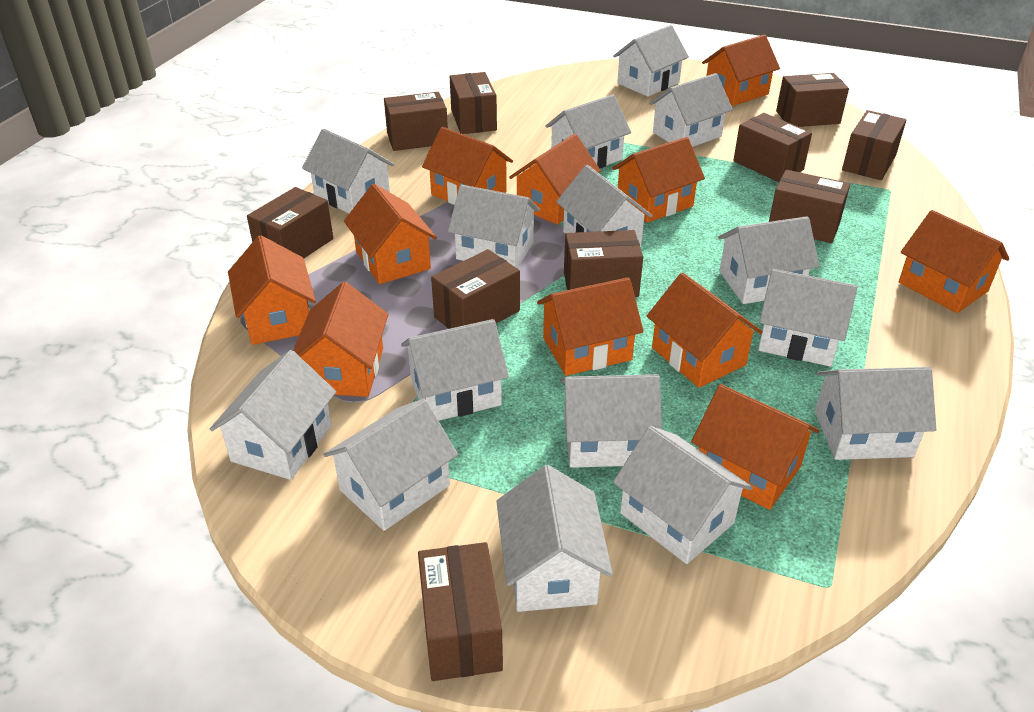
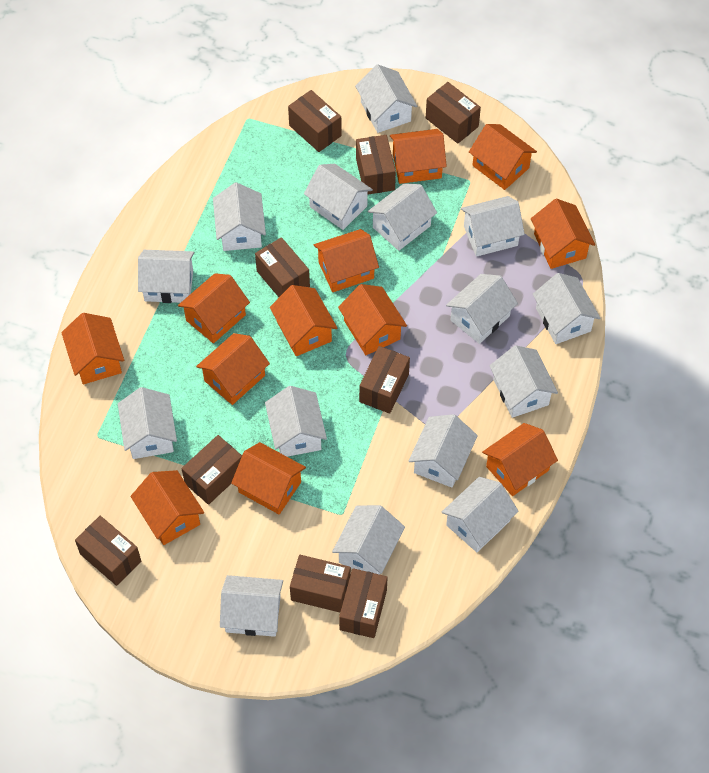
brown box: 10 -> 9
orange house: 11 -> 12

